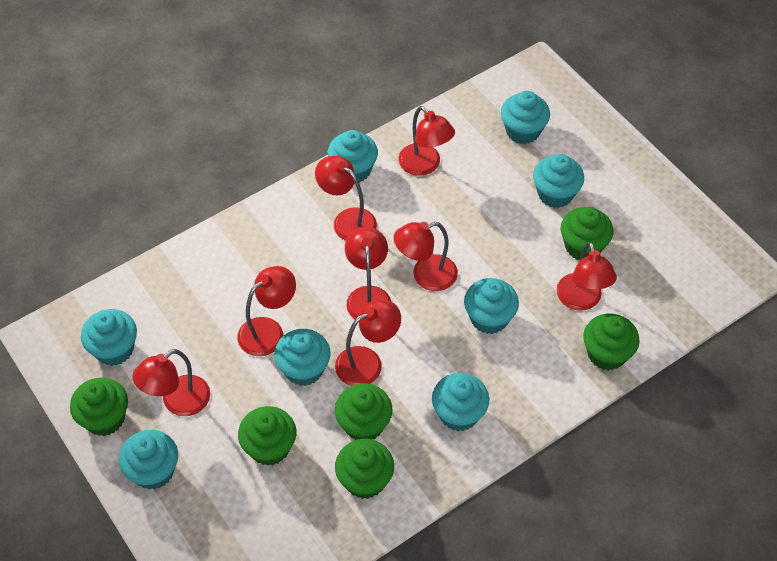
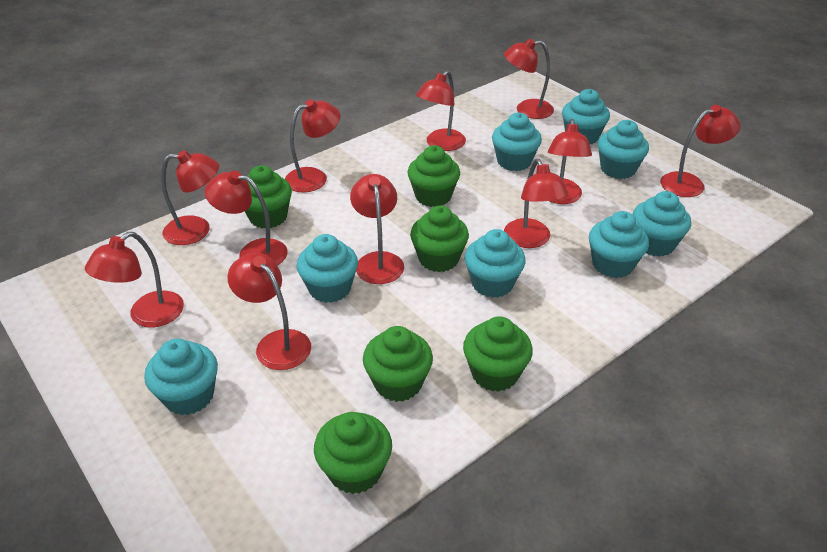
red lamp: 8 -> 11

